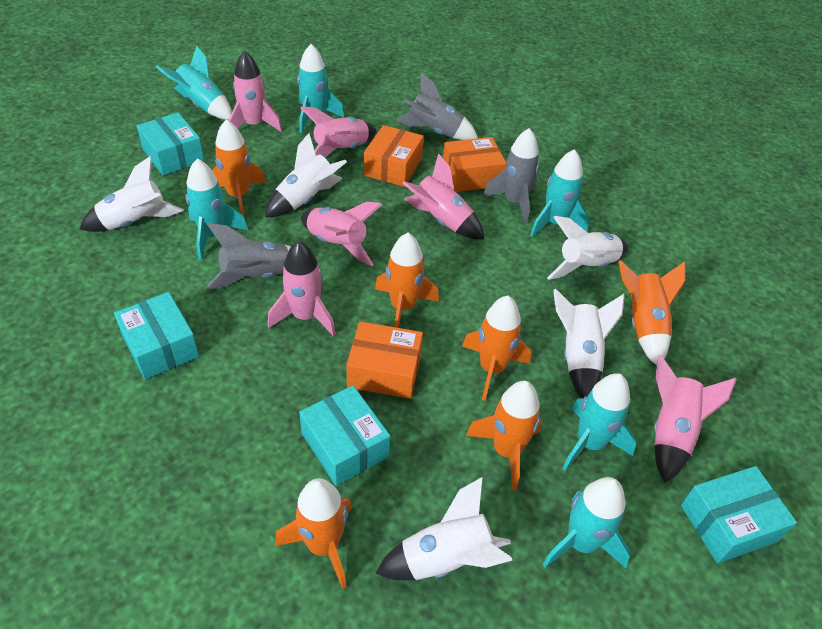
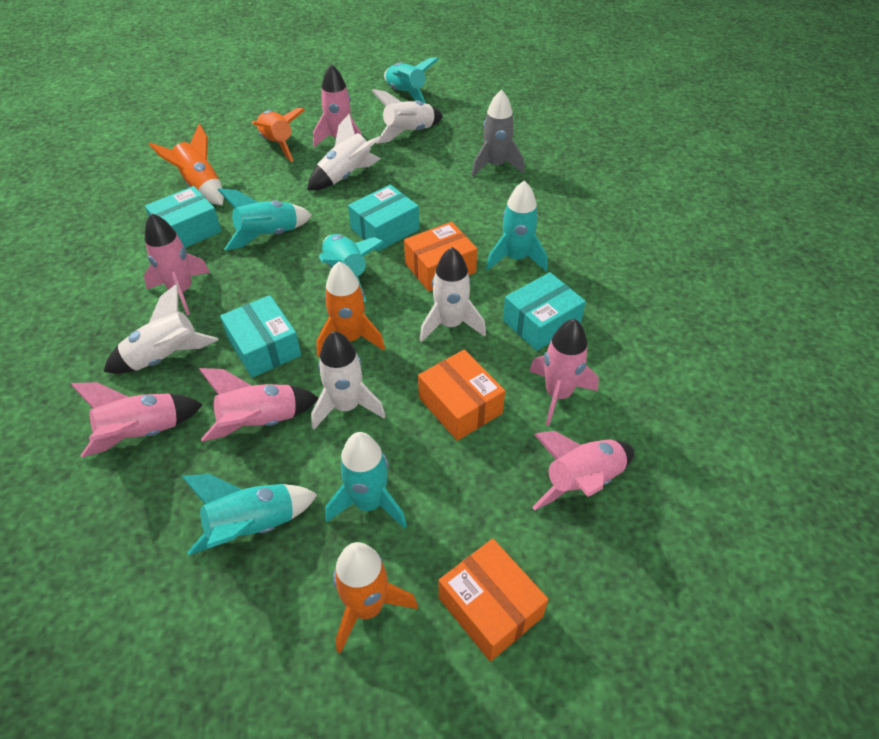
grey rocket: 3 -> 1
orange rocket: 6 -> 4

